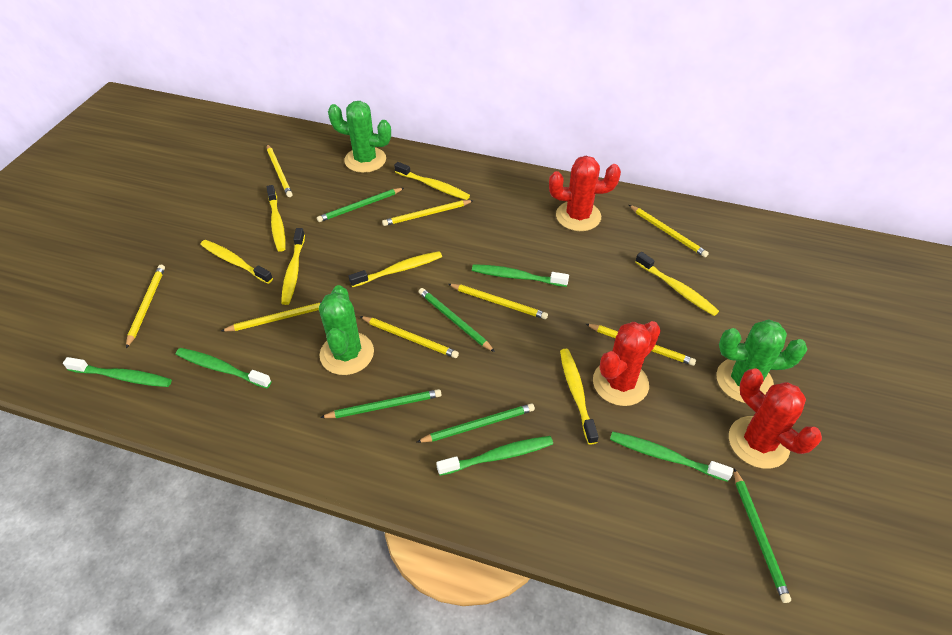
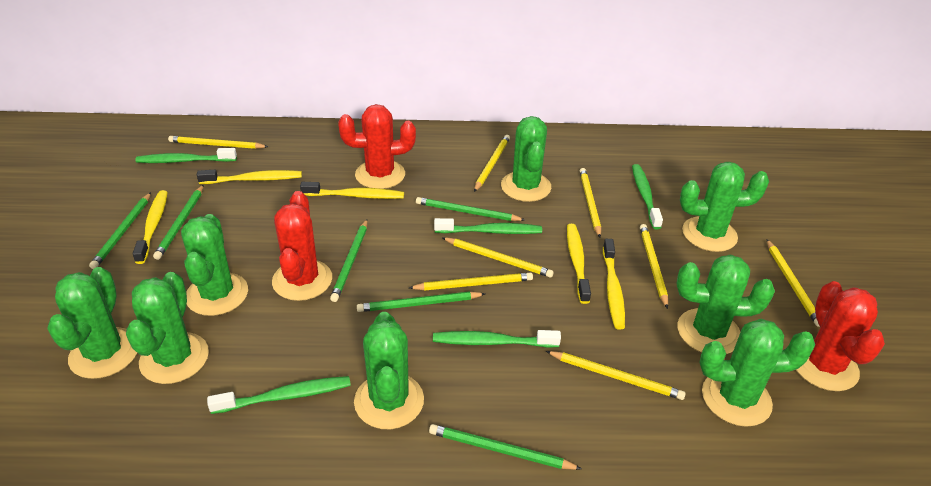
green cactus: 3 -> 8
green pencil: 5 -> 6
yellow toothbrush: 7 -> 5

